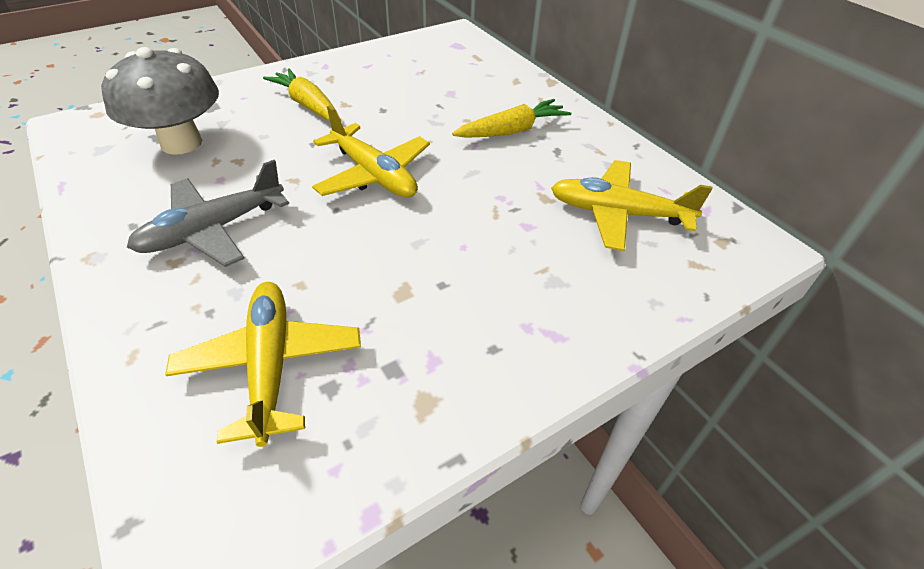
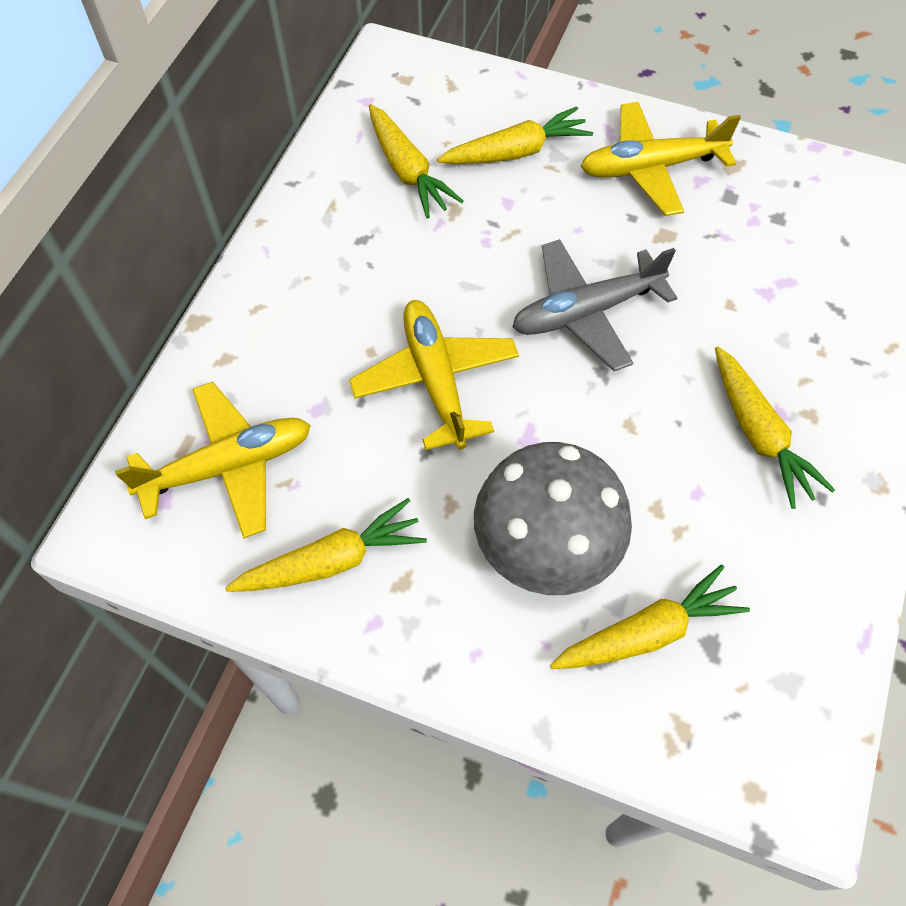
yellow carrot: 2 -> 5

